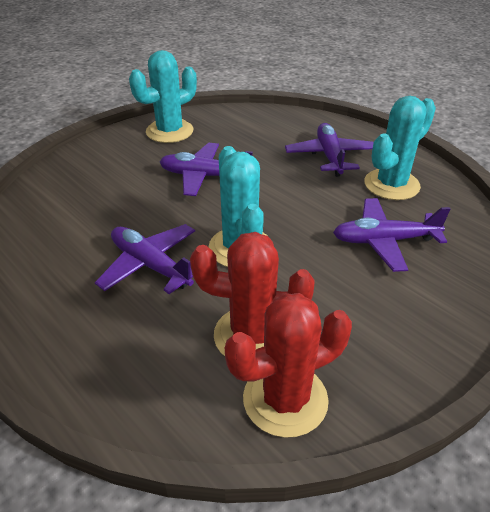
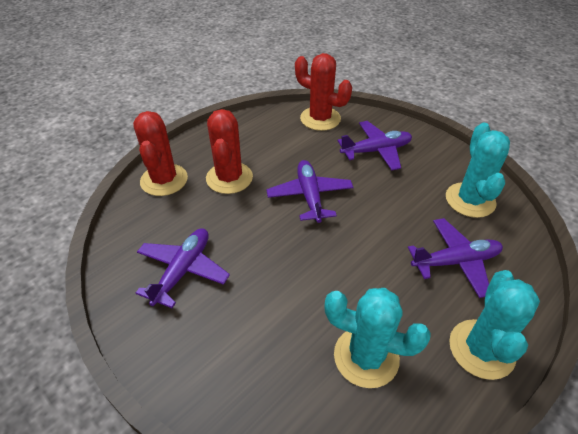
red cactus: 2 -> 3

